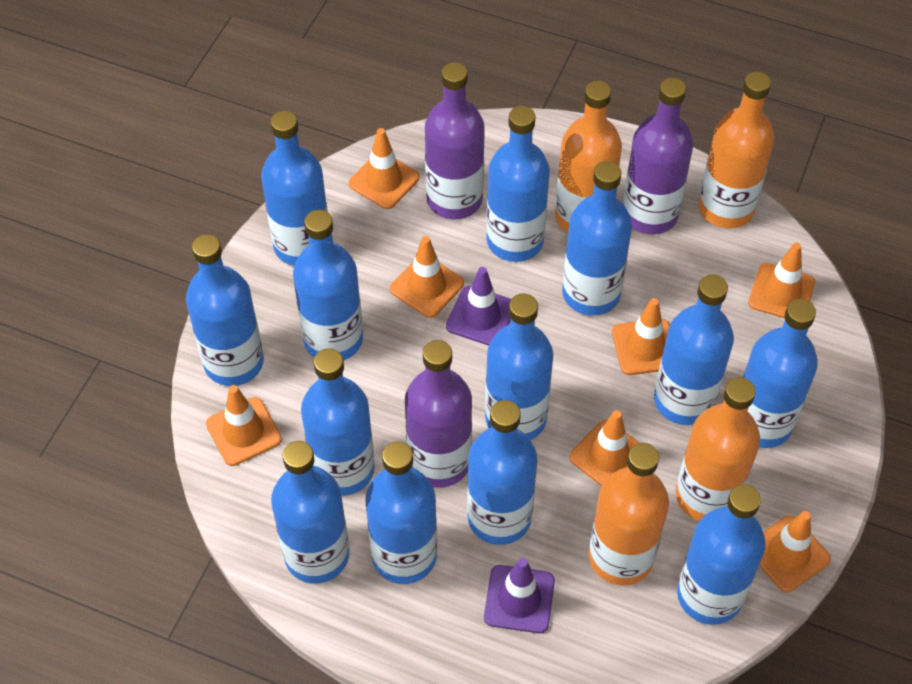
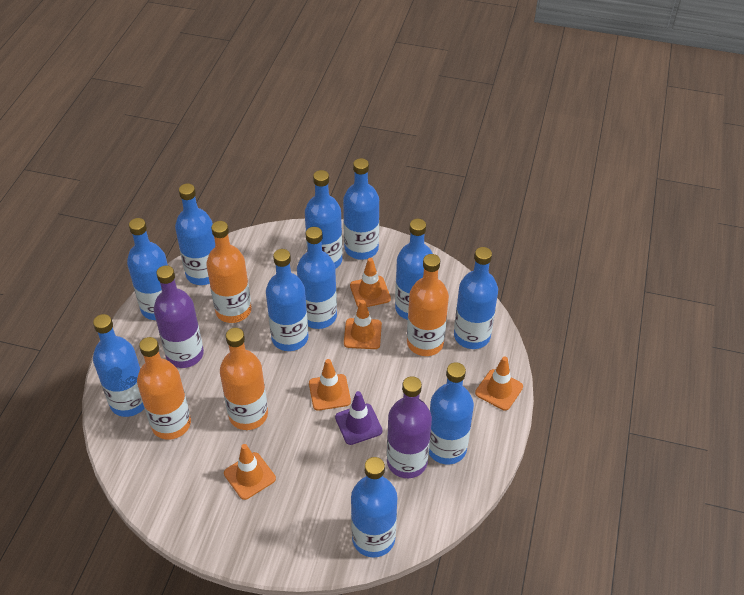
blue bottle: 13 -> 11
orange traffic cone: 7 -> 5
purple bottle: 3 -> 2
purple traffic cone: 2 -> 1

